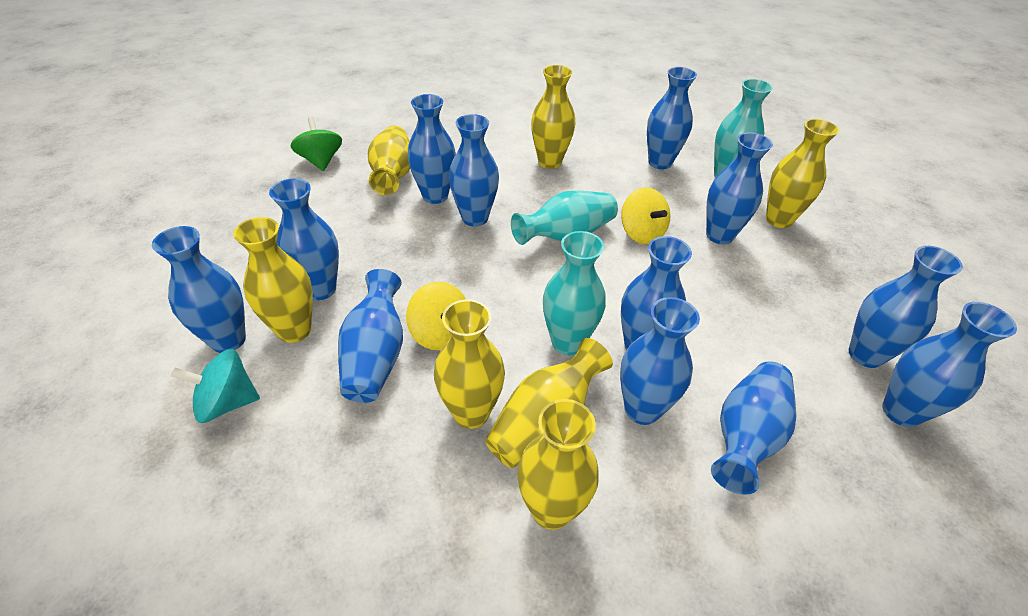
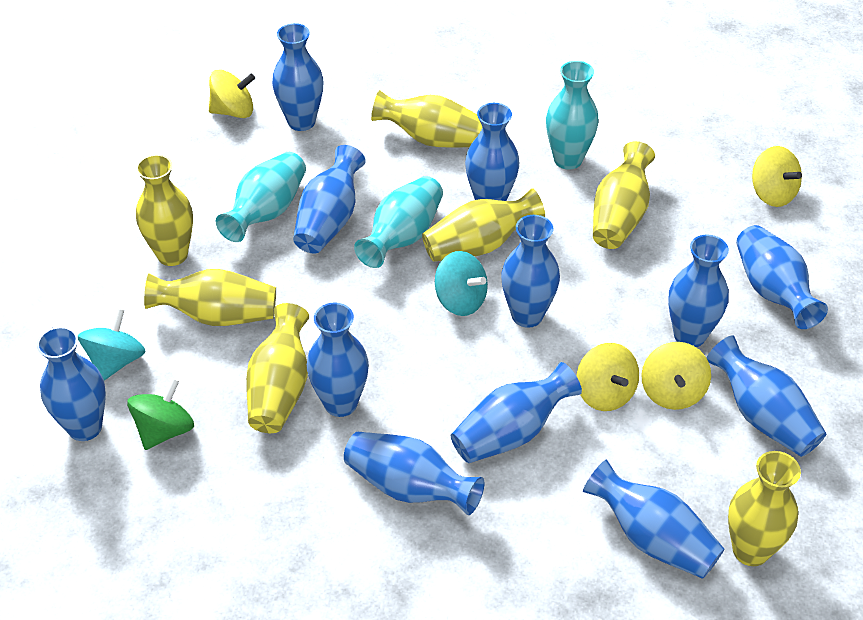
turquoise spinning top: 1 -> 2
yellow spinning top: 2 -> 4

